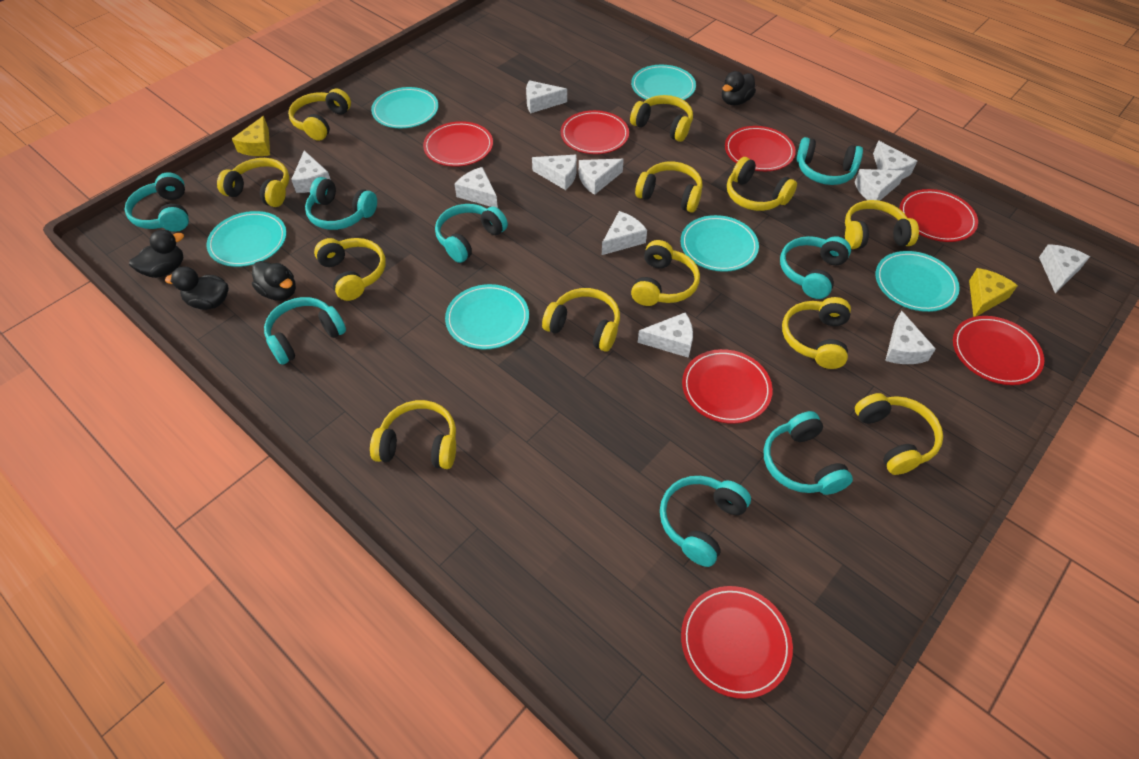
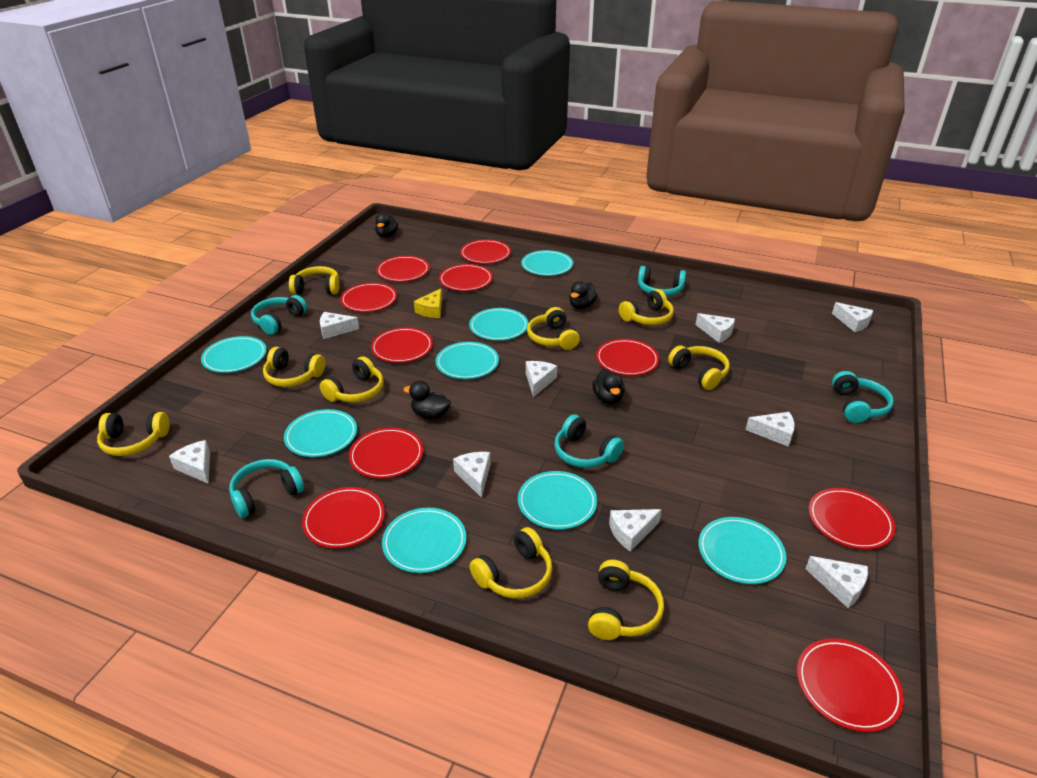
red plate: 7 -> 10
turquoise headphones: 8 -> 5
turquoise plate: 6 -> 8
white cheese: 11 -> 9
yellow cheese: 2 -> 1
yellow headphones: 12 -> 9

